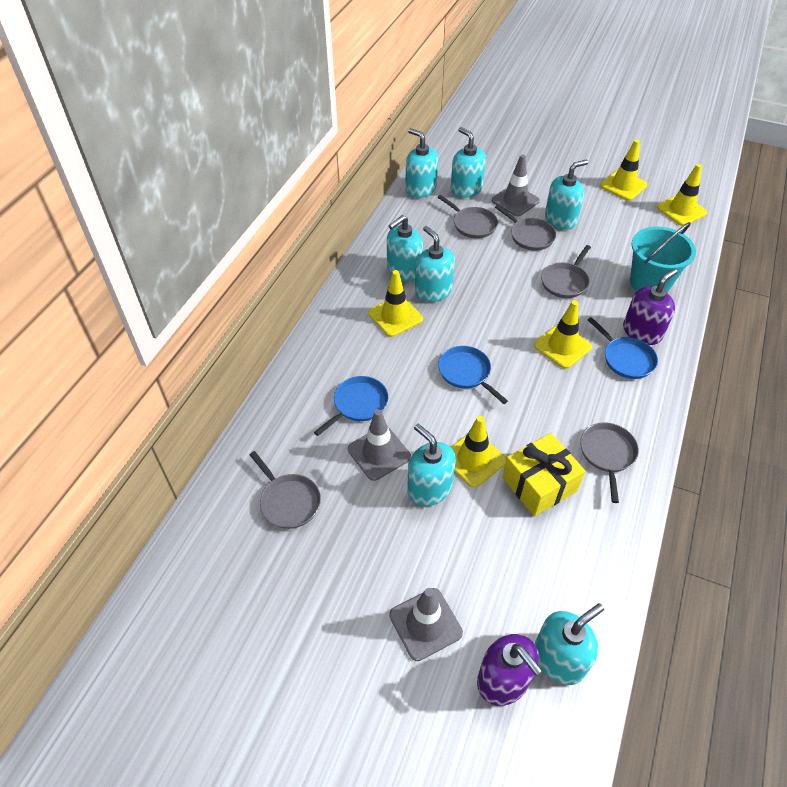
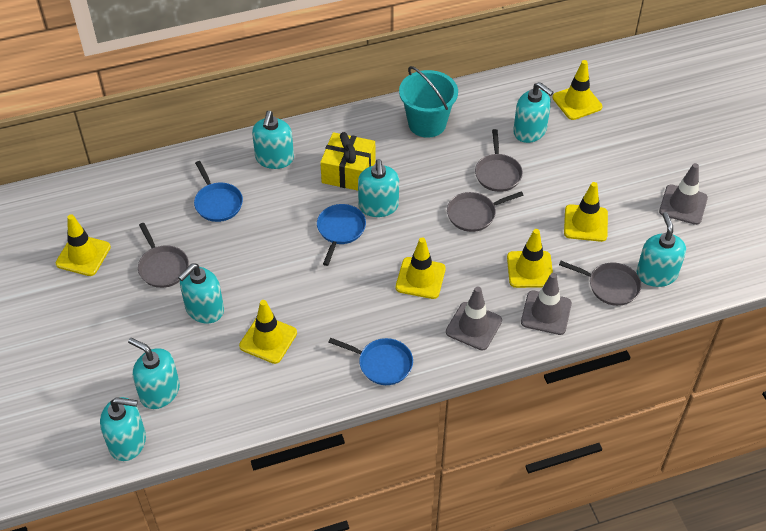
grey pan: 5 -> 4
purple soap dispenser: 2 -> 0
yellow traffic cone: 5 -> 6

